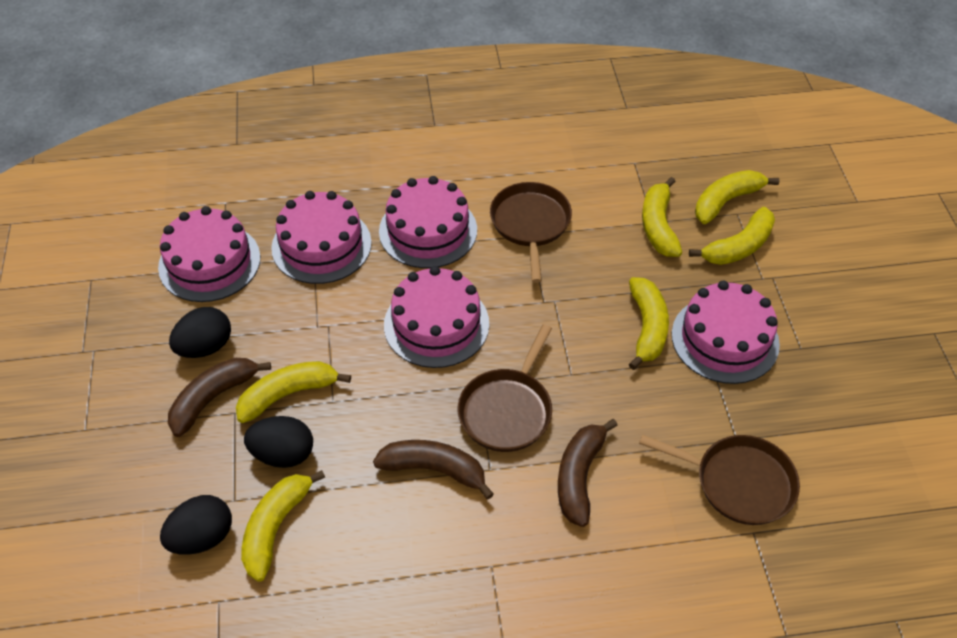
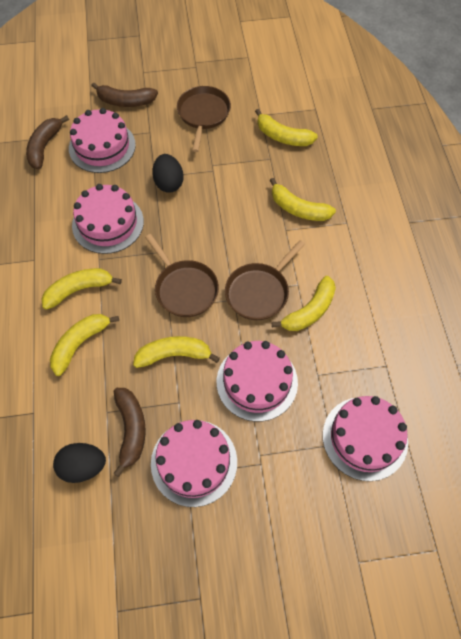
black egg: 3 -> 2

